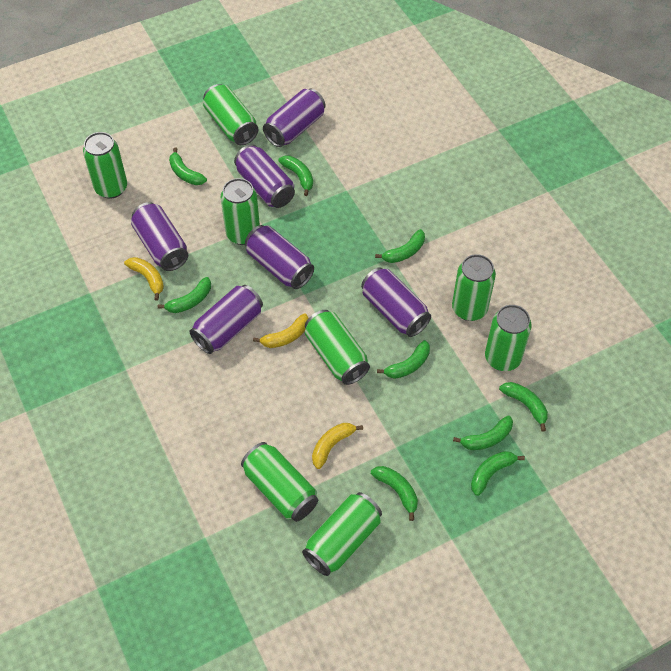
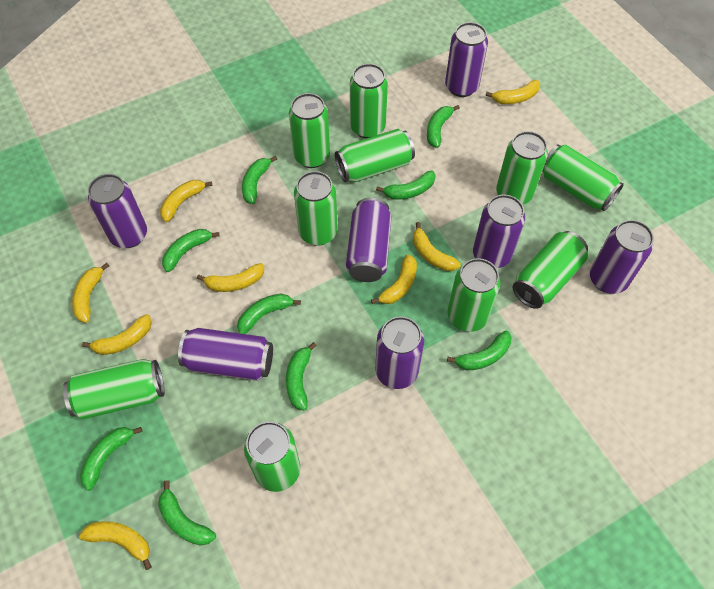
green can: 8 -> 10
purple can: 6 -> 7
yellow banana: 3 -> 8

